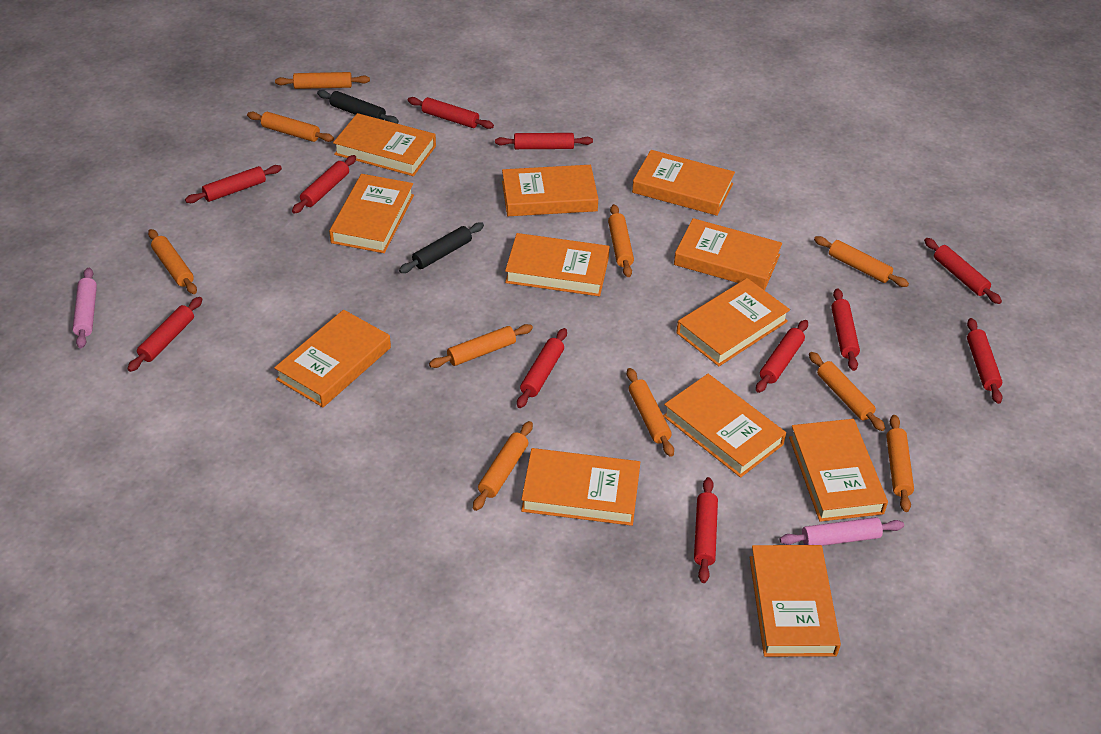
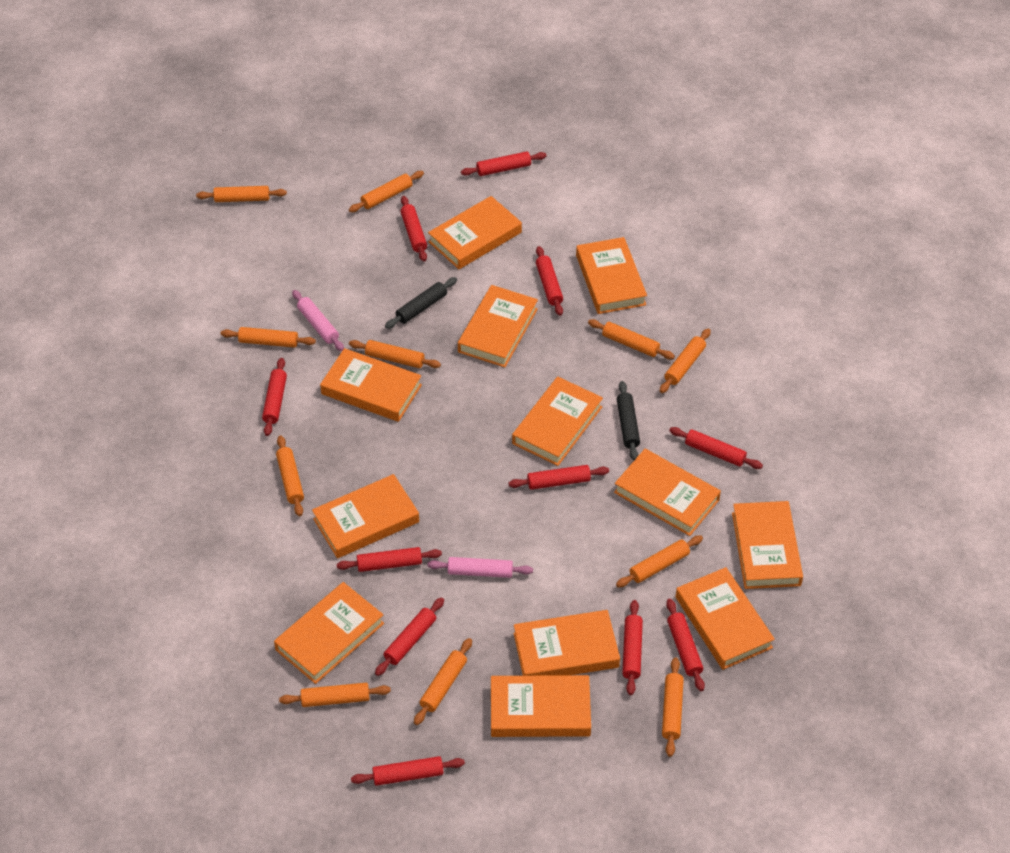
orange rolling pin: 10 -> 11

